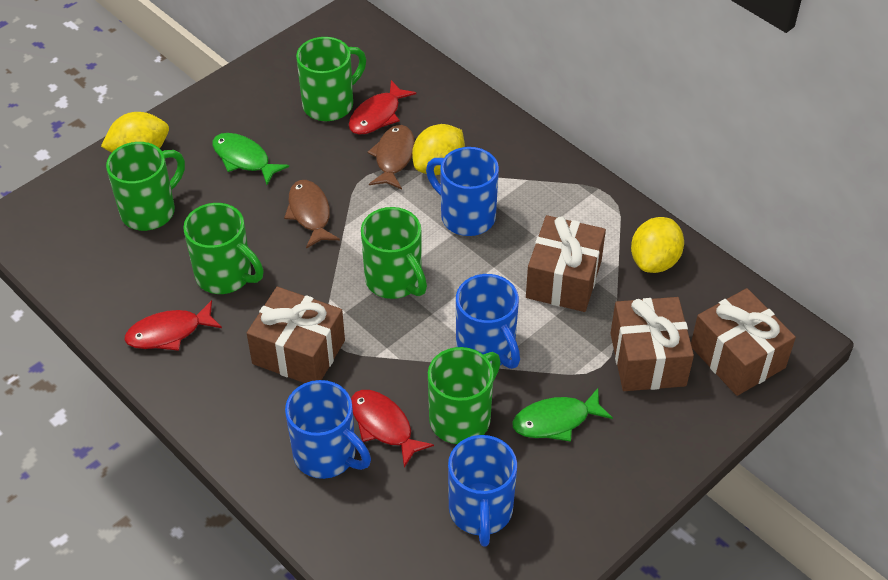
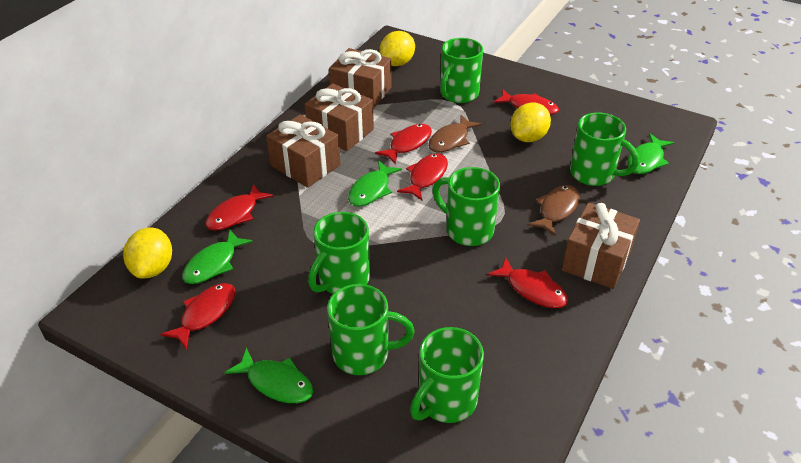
blue mug: 4 -> 0
green fish: 2 -> 4
green mug: 5 -> 6
red fish: 3 -> 6

